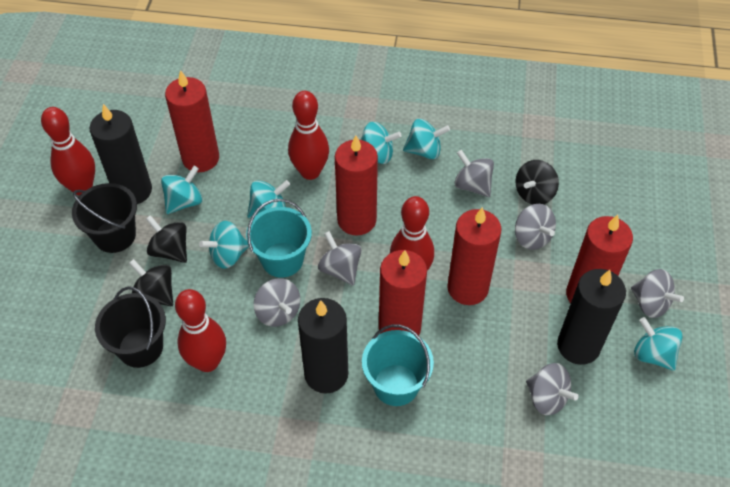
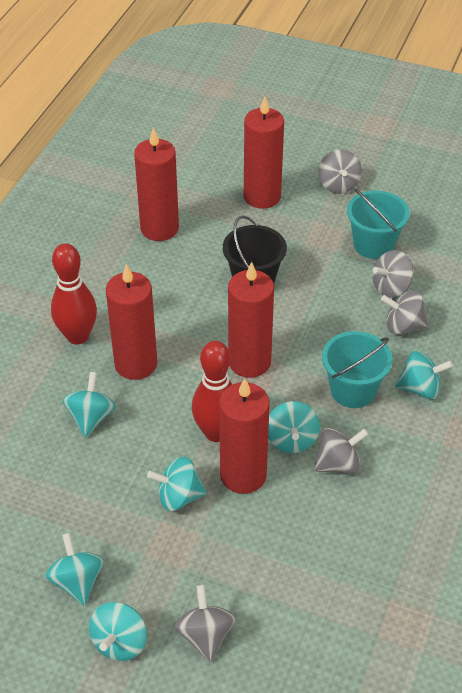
black bucket: 2 -> 1
black candle: 3 -> 0
black spinning top: 3 -> 0
grey spinning top: 6 -> 5
red bowling pin: 4 -> 2

